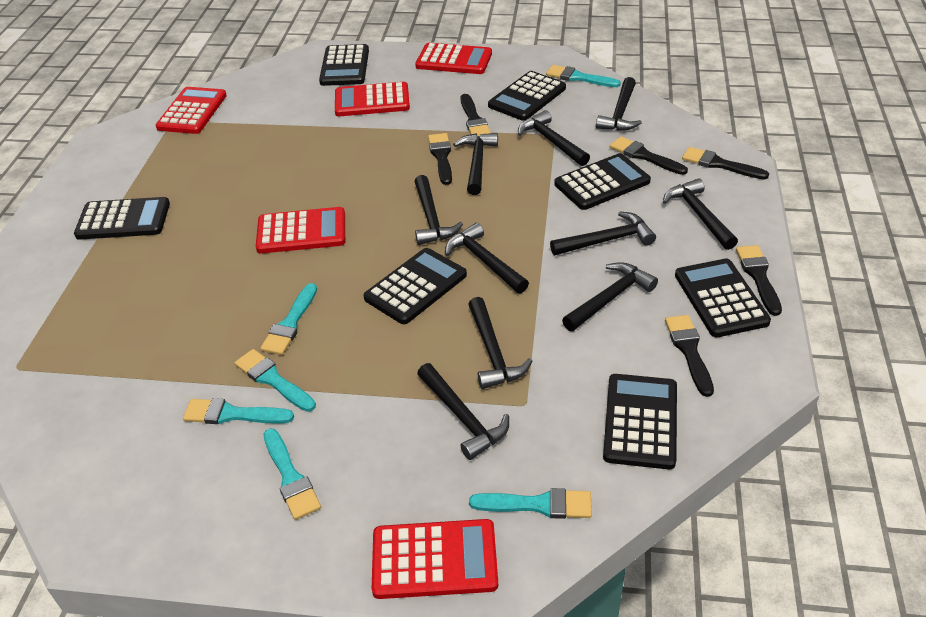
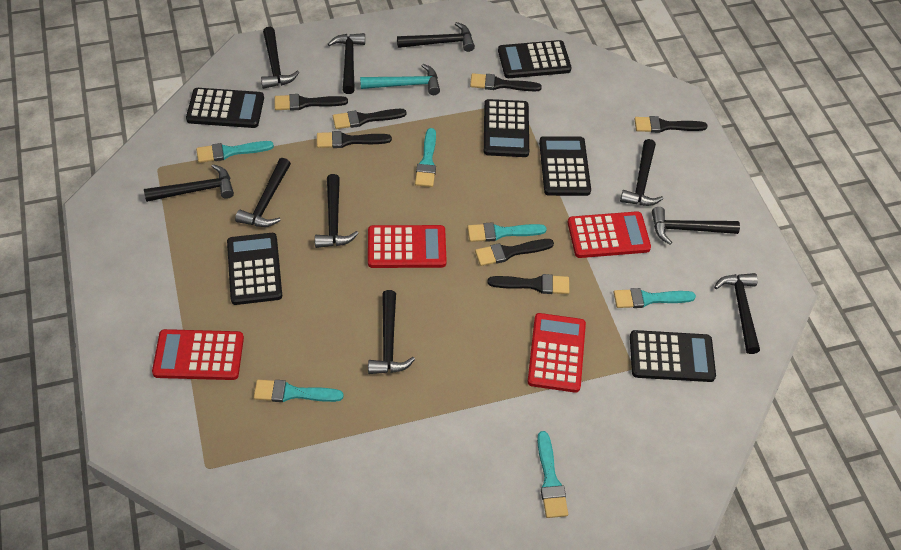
black brush: 6 -> 7
black calculator: 7 -> 6
red calculator: 5 -> 4
turquoise hammer: 0 -> 1

